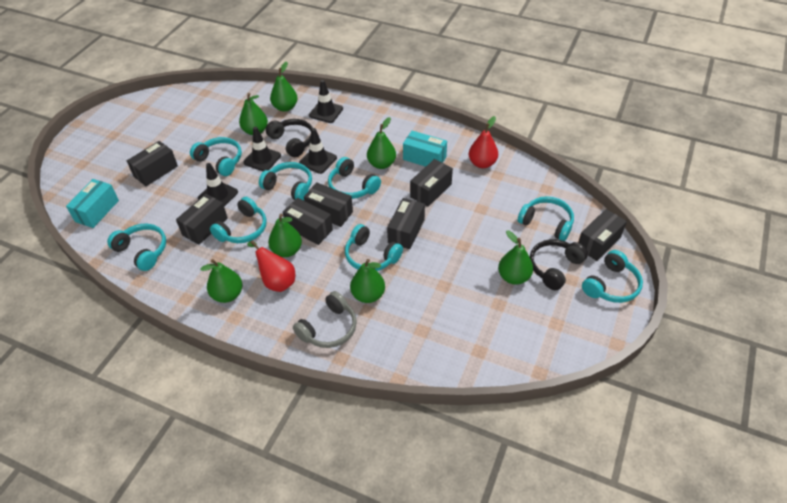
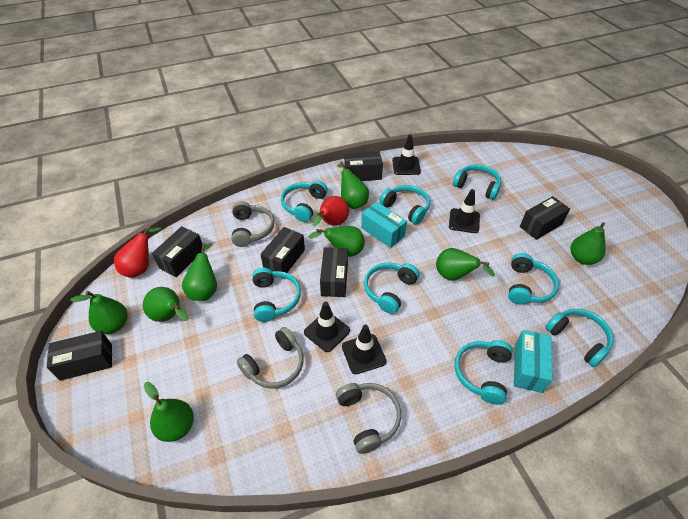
black box: 7 -> 6
black headphones: 2 -> 0
green pear: 7 -> 8
grey headphones: 1 -> 3

